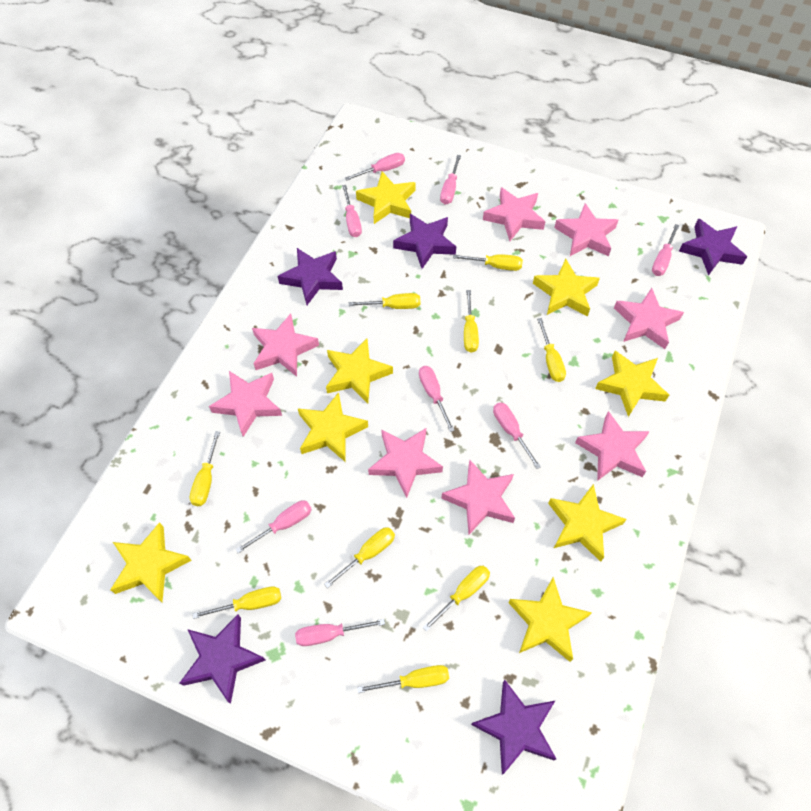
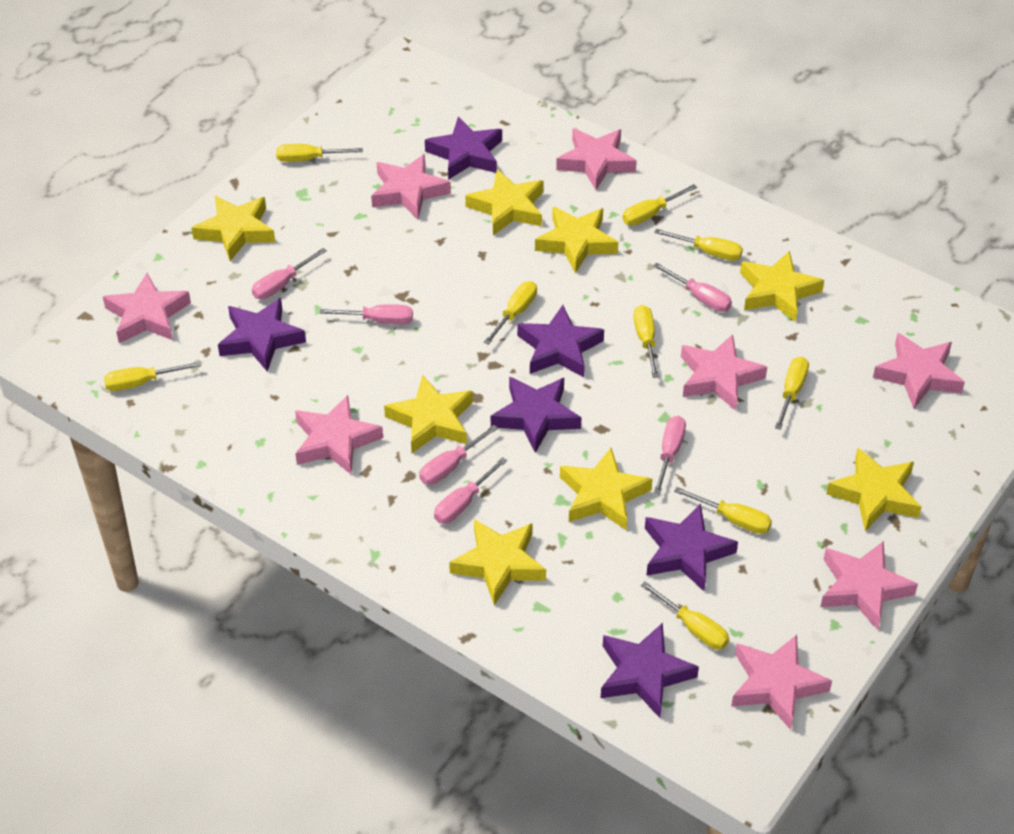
pink screwdriver: 8 -> 6
purple star: 5 -> 6

